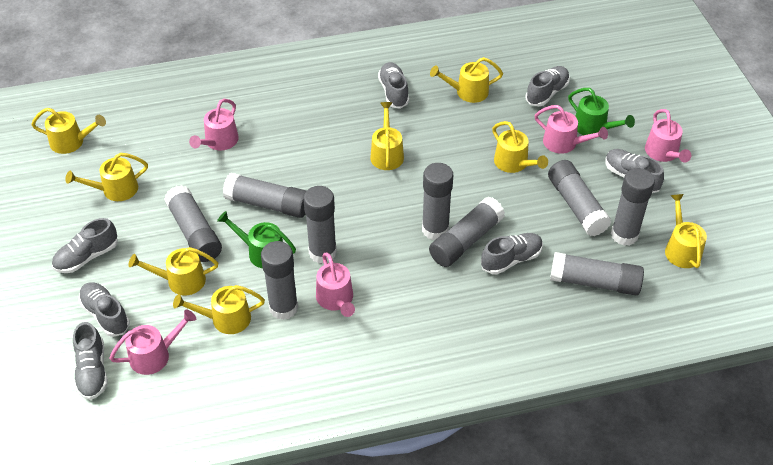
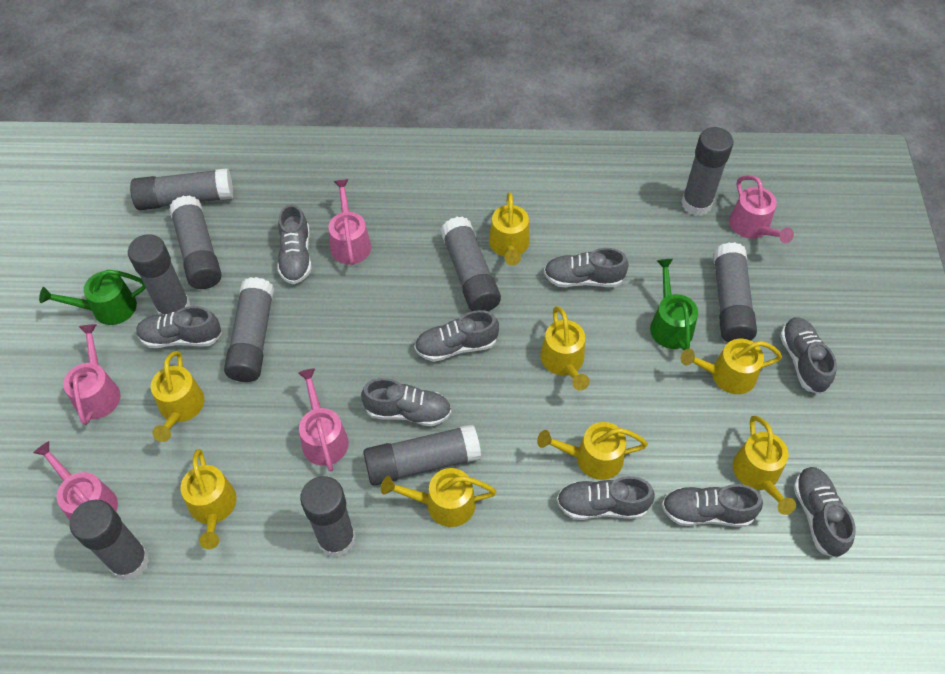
grey glue stick: 9 -> 10
grey shoe: 7 -> 9

